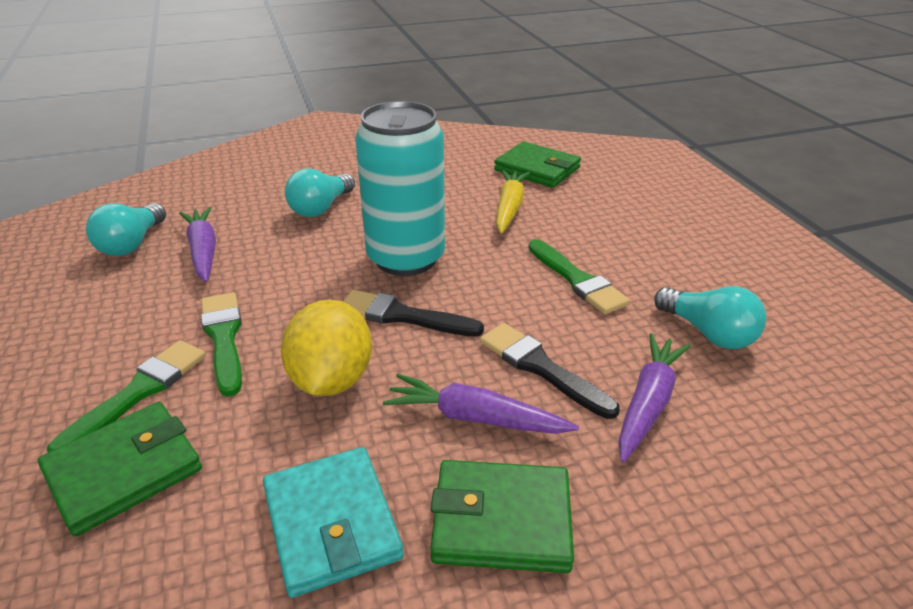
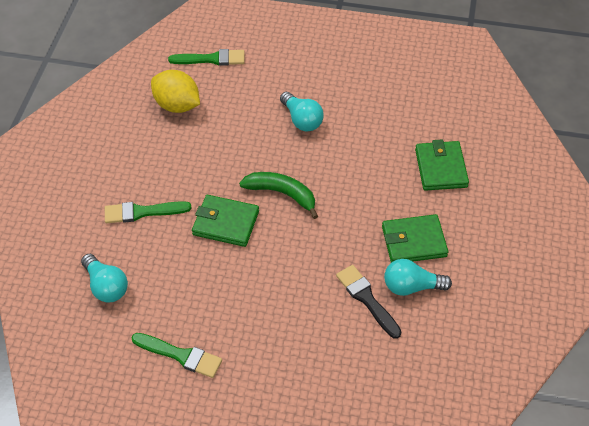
black brush: 2 -> 1
green banana: 0 -> 1
purple carrot: 3 -> 0
turquoise can: 1 -> 0
turquoise wallet: 1 -> 0
yellow carrot: 1 -> 0

